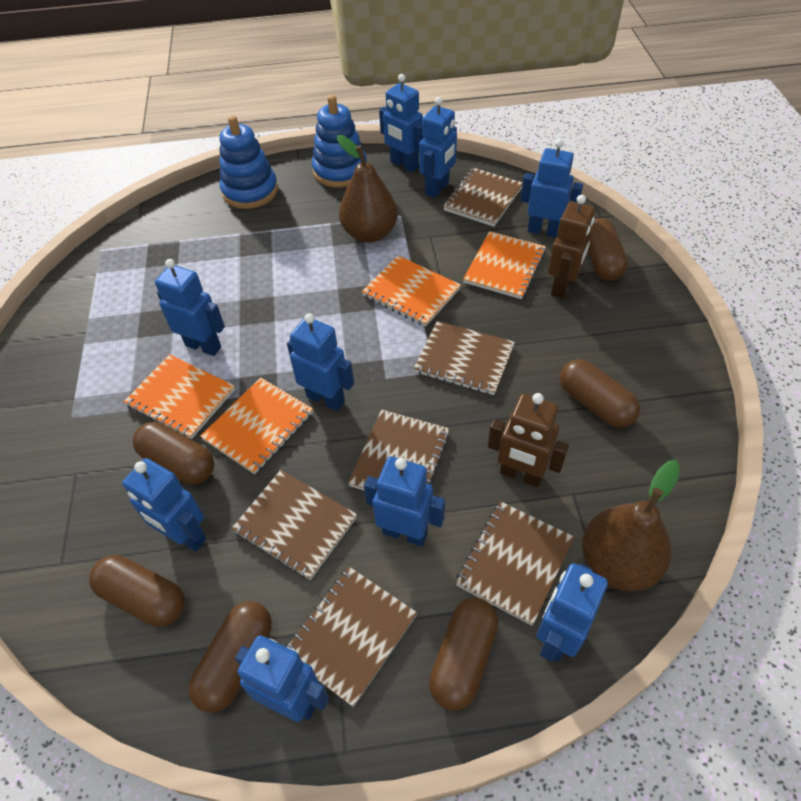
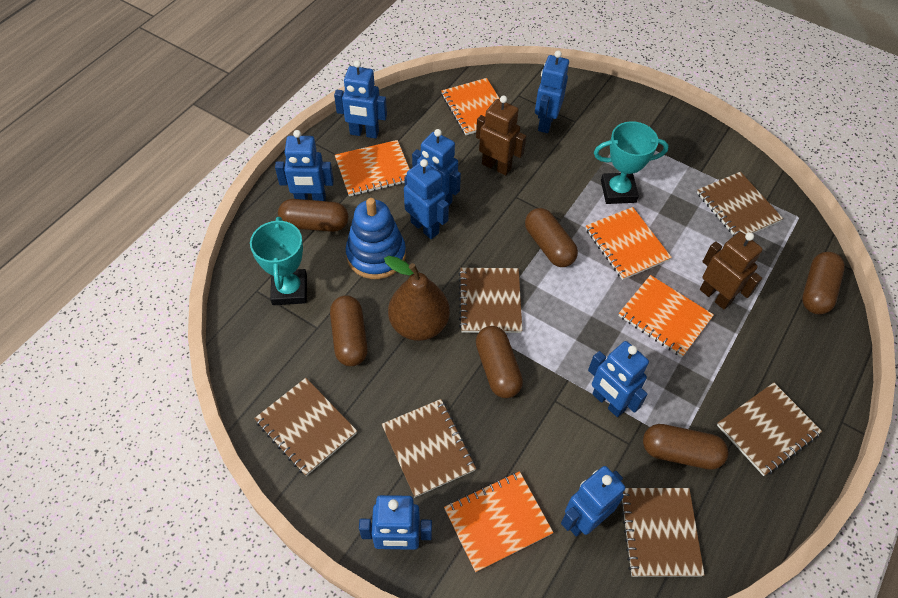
blue robot: 9 -> 8
blue stacking toy: 2 -> 1
brown pear: 2 -> 1
orange notebook: 4 -> 5
turquoise trophy: 0 -> 2

